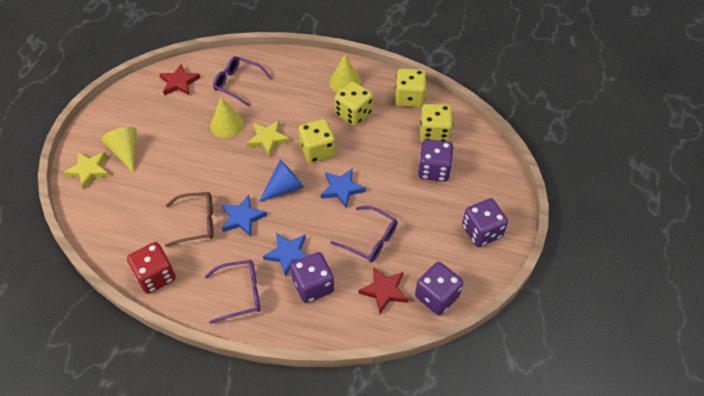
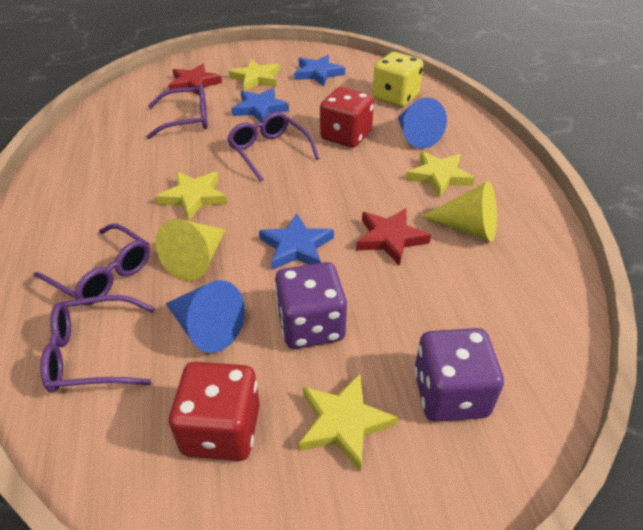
blue cone: 1 -> 2
brown glasses: 1 -> 0
purple dice: 4 -> 2
purple glasses: 3 -> 4
red dice: 1 -> 2
yellow cone: 3 -> 2
yellow dice: 4 -> 1
yellow star: 2 -> 4

